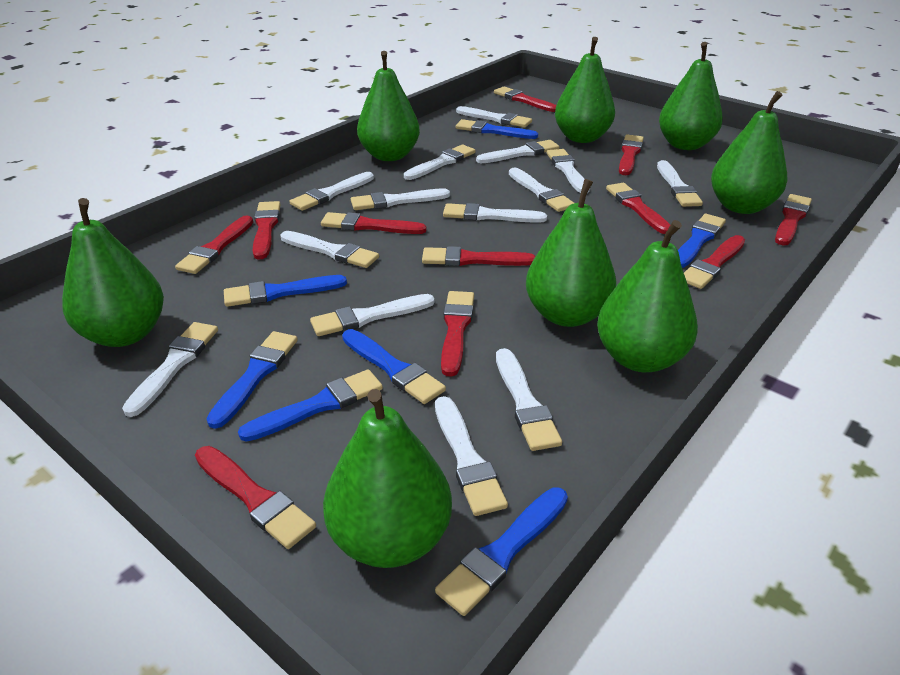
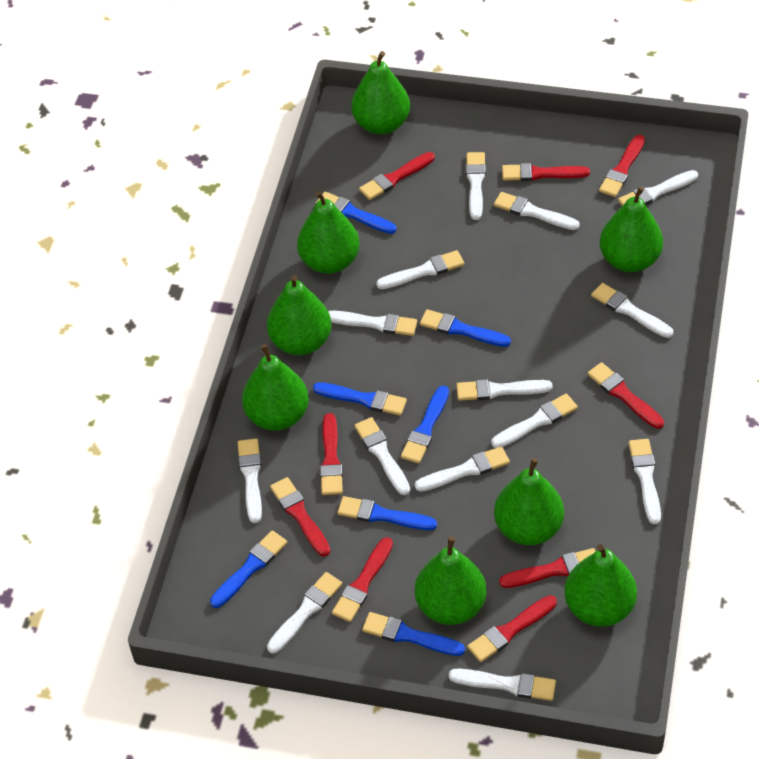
red brush: 11 -> 9

